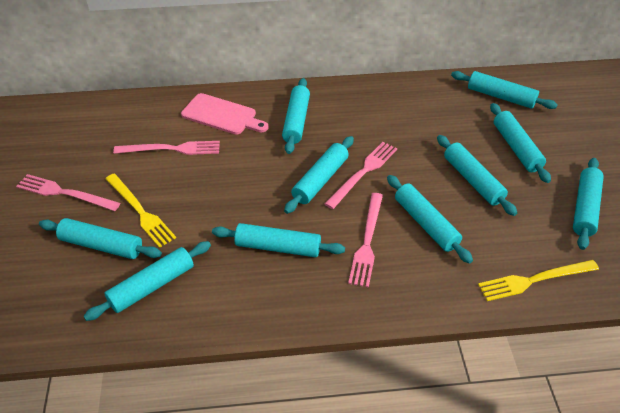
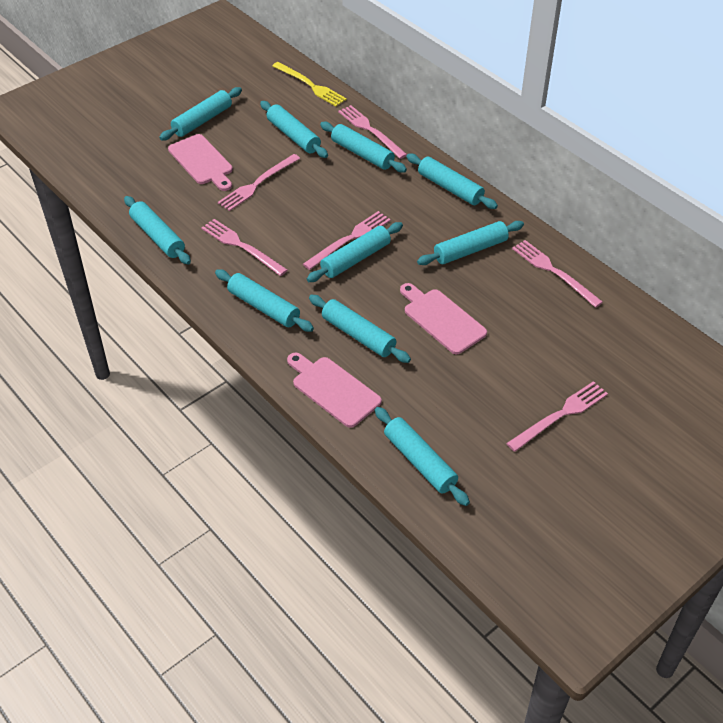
pink cutting board: 1 -> 3
pink fork: 4 -> 6
yellow fork: 2 -> 1

